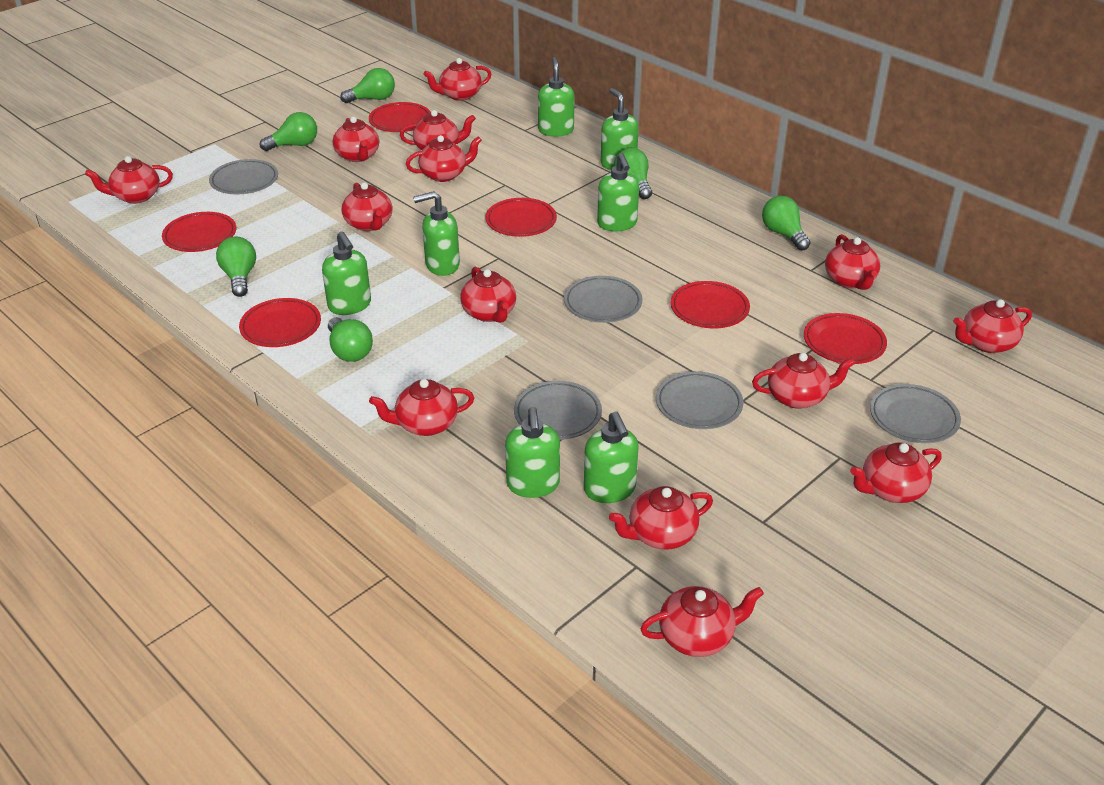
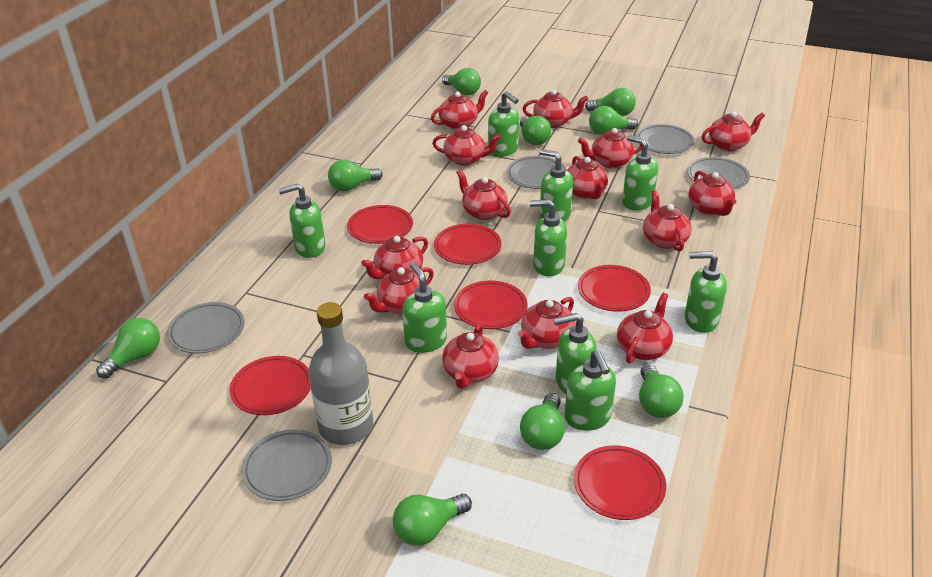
green light bulb: 6 -> 9
green soap dispenser: 7 -> 9
grey bottle: 0 -> 1

